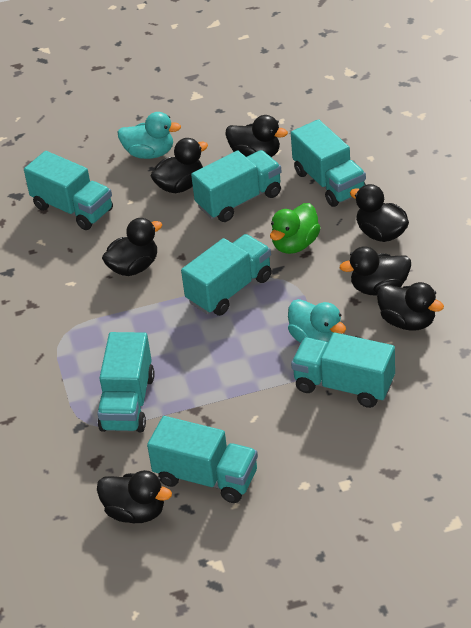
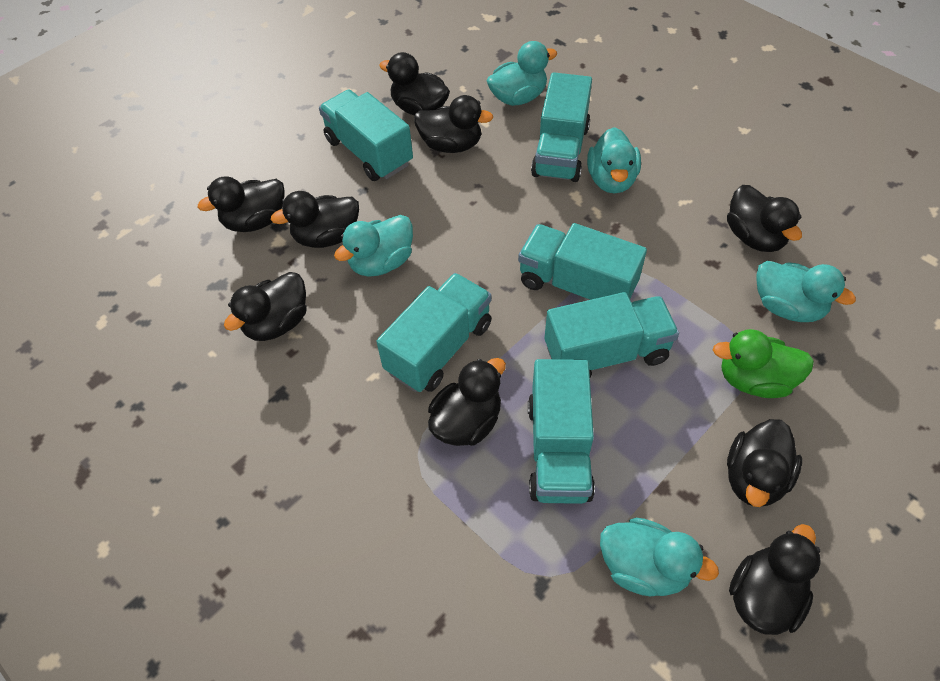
black duck: 7 -> 9
turquoise duck: 2 -> 5
turquoise truck: 7 -> 6

